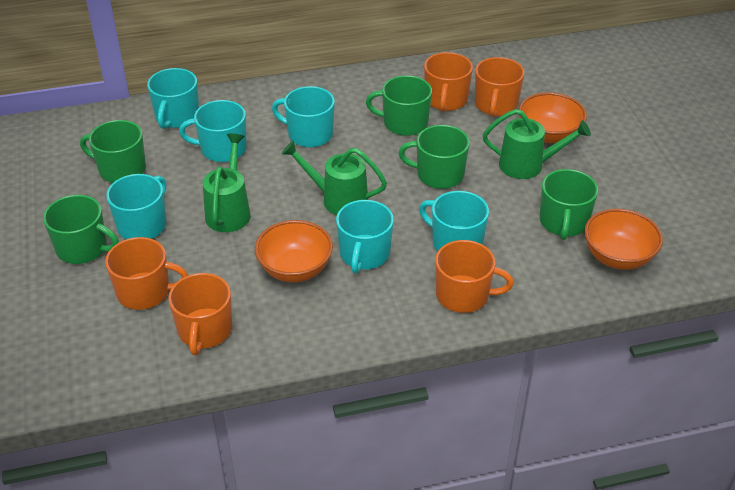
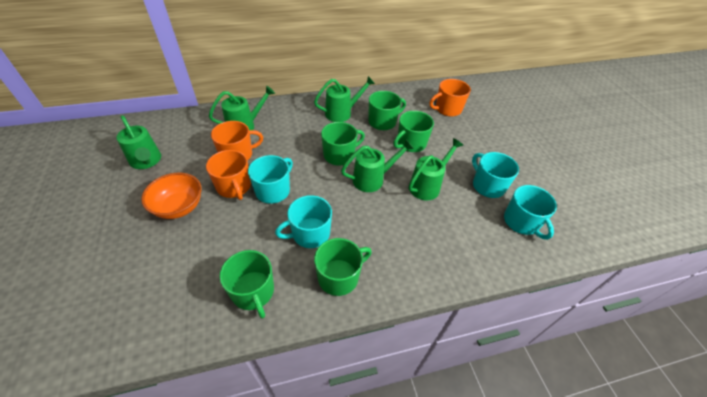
green watering can: 3 -> 5
orange bowl: 3 -> 1
orange mug: 5 -> 3
turquoise mug: 6 -> 4

